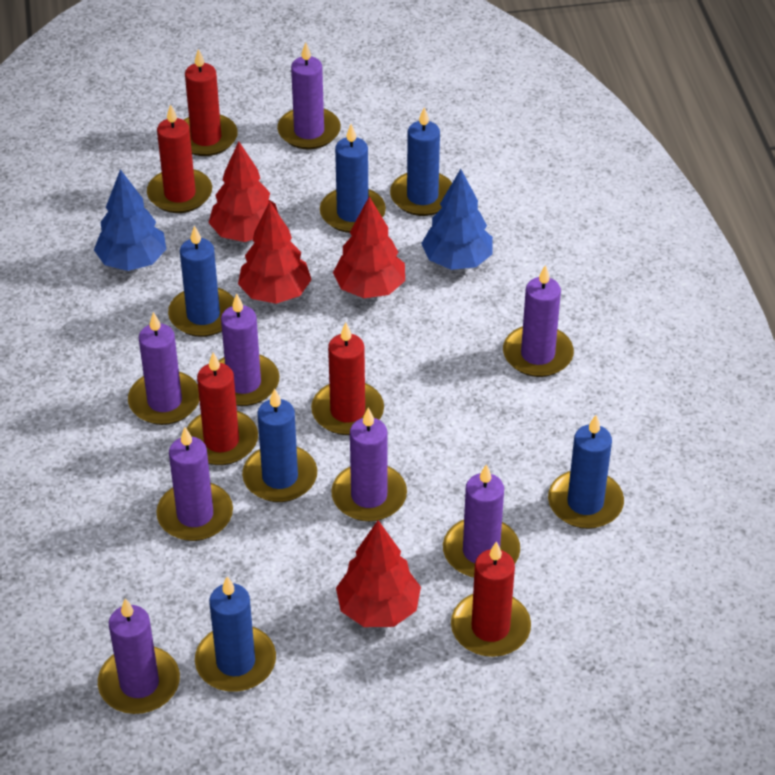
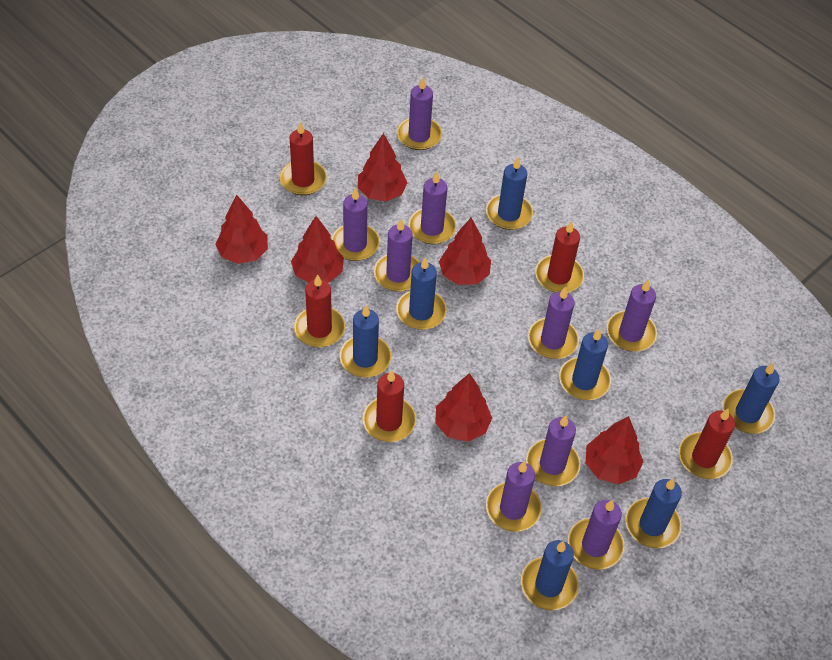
blue candle: 6 -> 7
blue tree: 2 -> 0
purple candle: 8 -> 9
red tree: 4 -> 6

